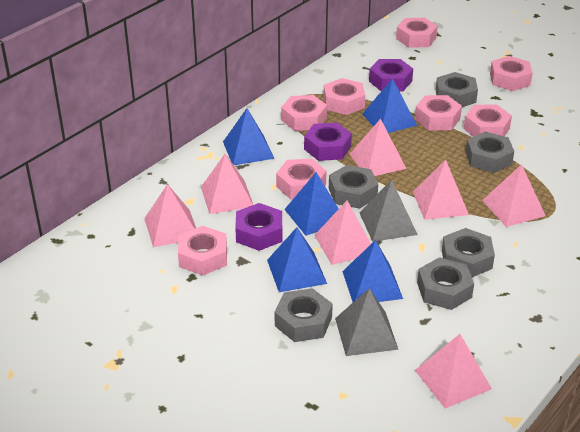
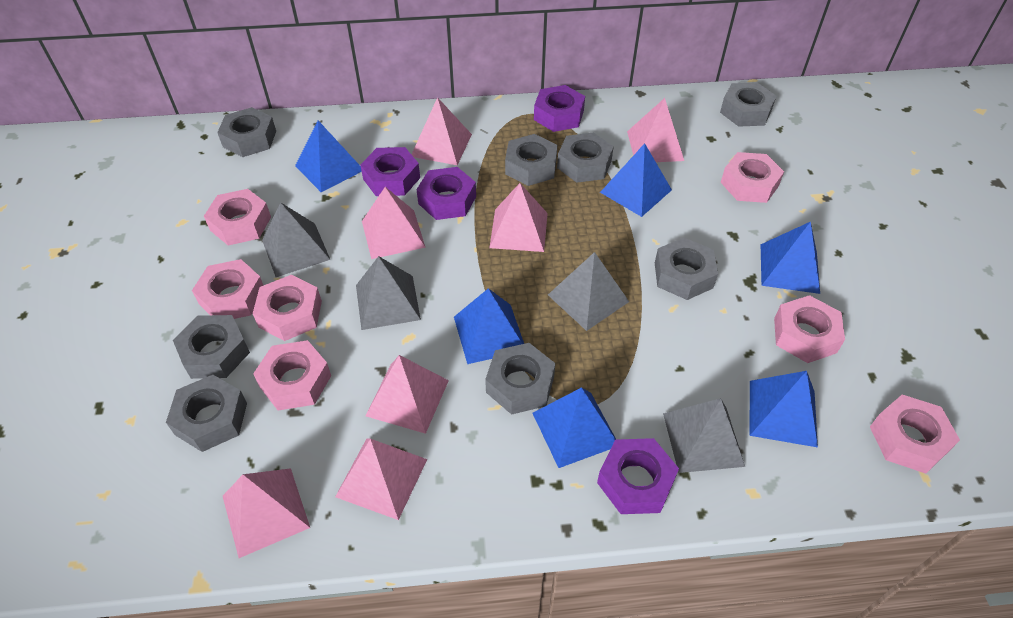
blue pyramid: 5 -> 6
grey nut: 6 -> 8
grey pyramid: 2 -> 4
pink nut: 8 -> 7
purple nut: 3 -> 4

